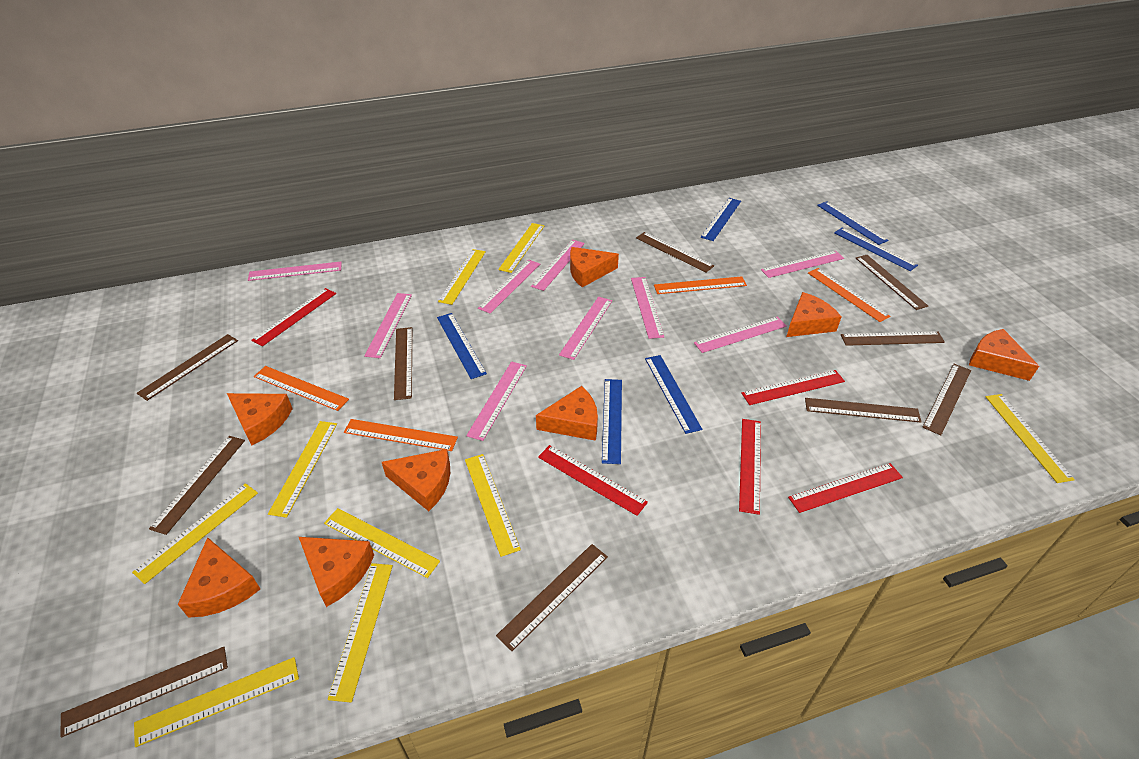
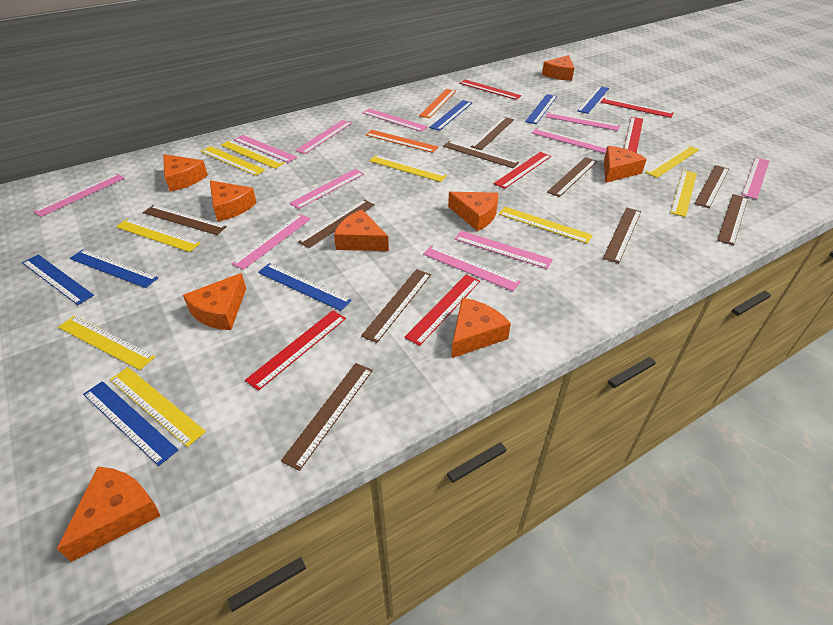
blue ruler: 6 -> 7
orange cheese: 8 -> 9
orange ruler: 4 -> 2
pink ruler: 9 -> 11
red ruler: 5 -> 6

